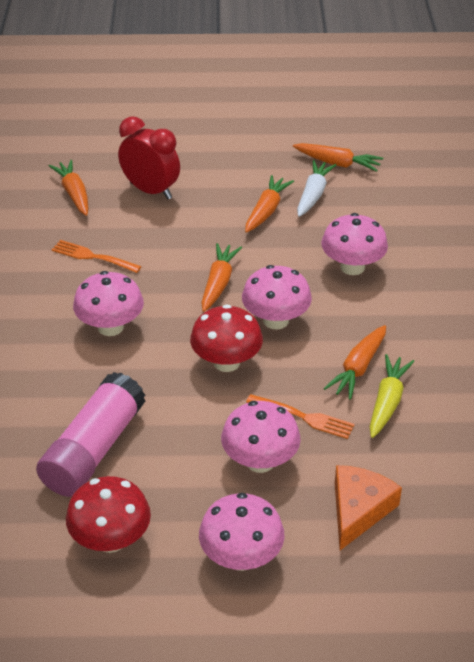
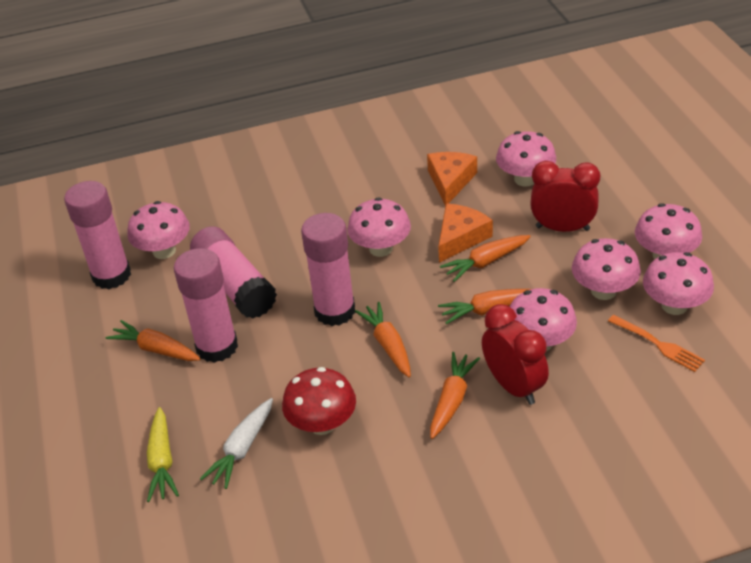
orange cheese: 1 -> 2
orange fork: 2 -> 1
pink glue stick: 1 -> 4
pink mushroom: 5 -> 7
red clock: 1 -> 2
red mushroom: 2 -> 1

